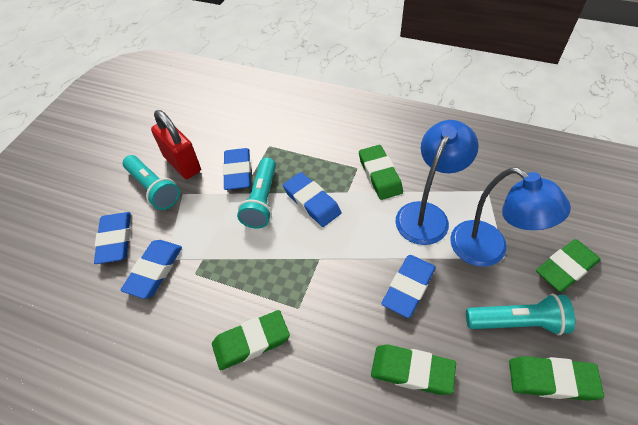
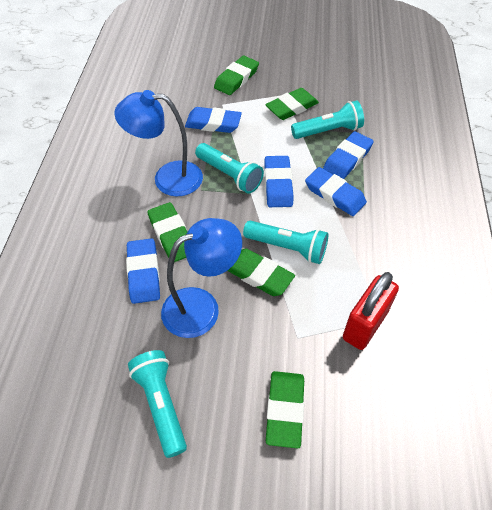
turquoise flashlight: 3 -> 4

